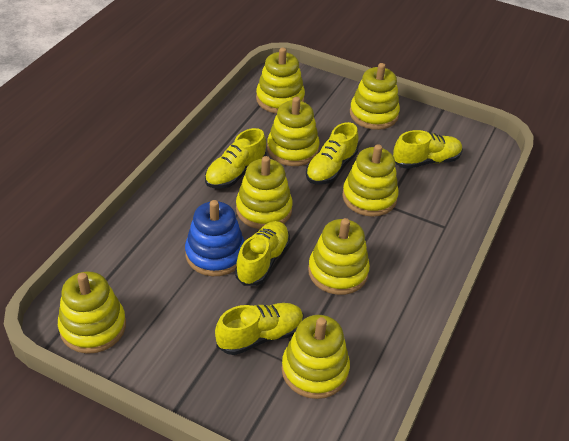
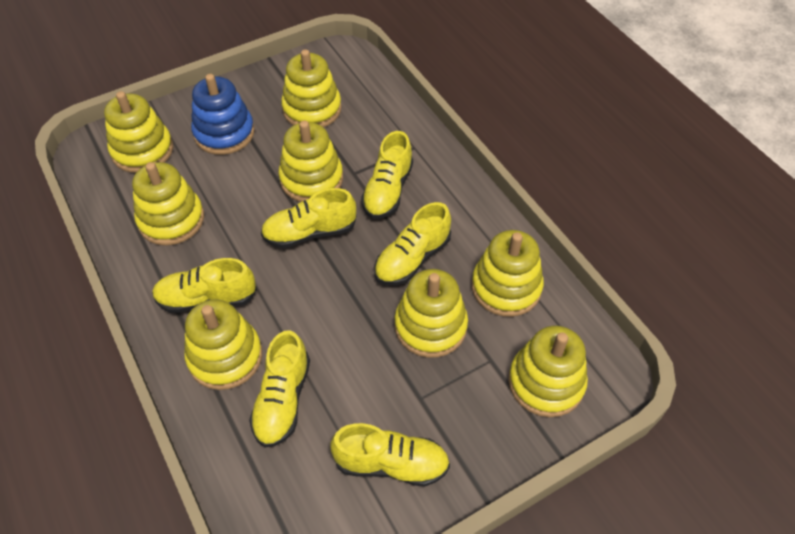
yellow shoe: 5 -> 6

